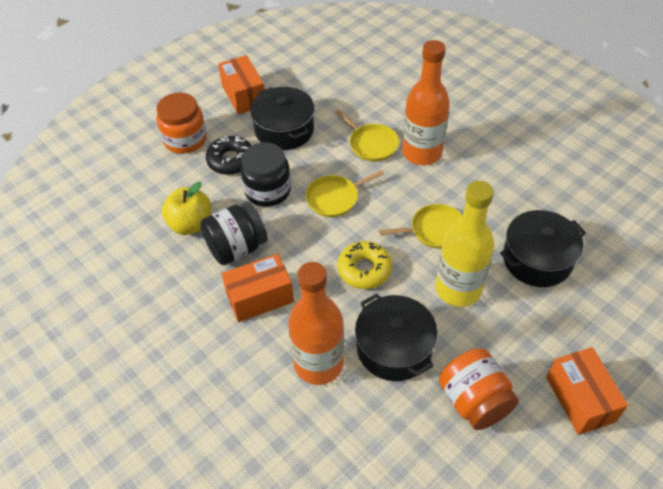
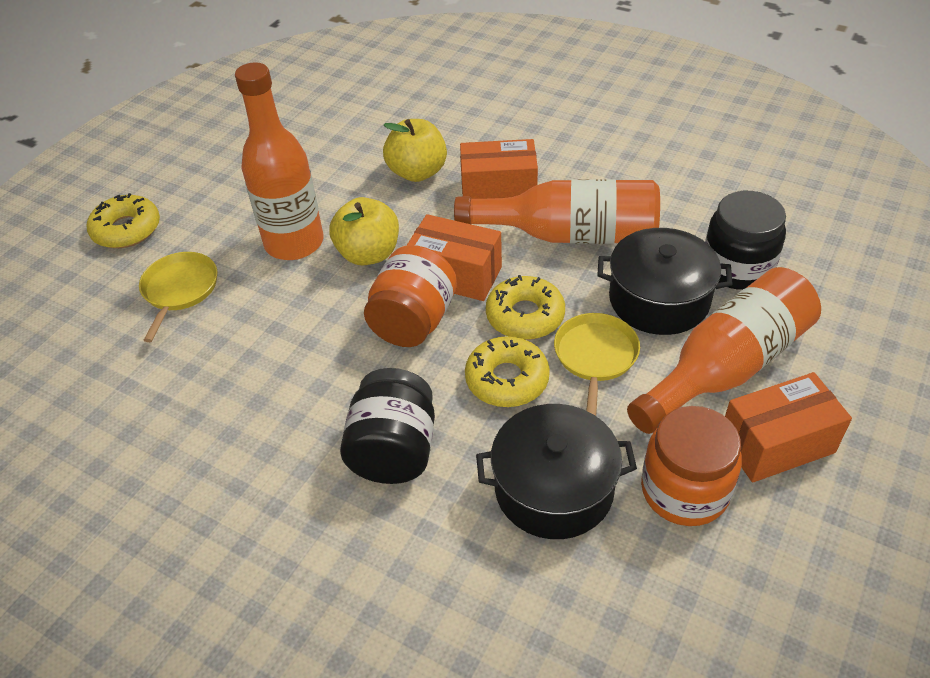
black donut: 1 -> 0
black pot: 3 -> 2
orange bottle: 2 -> 3
yellow apple: 1 -> 2
yellow bottle: 1 -> 0
yellow donut: 1 -> 3
yellow pan: 3 -> 2

